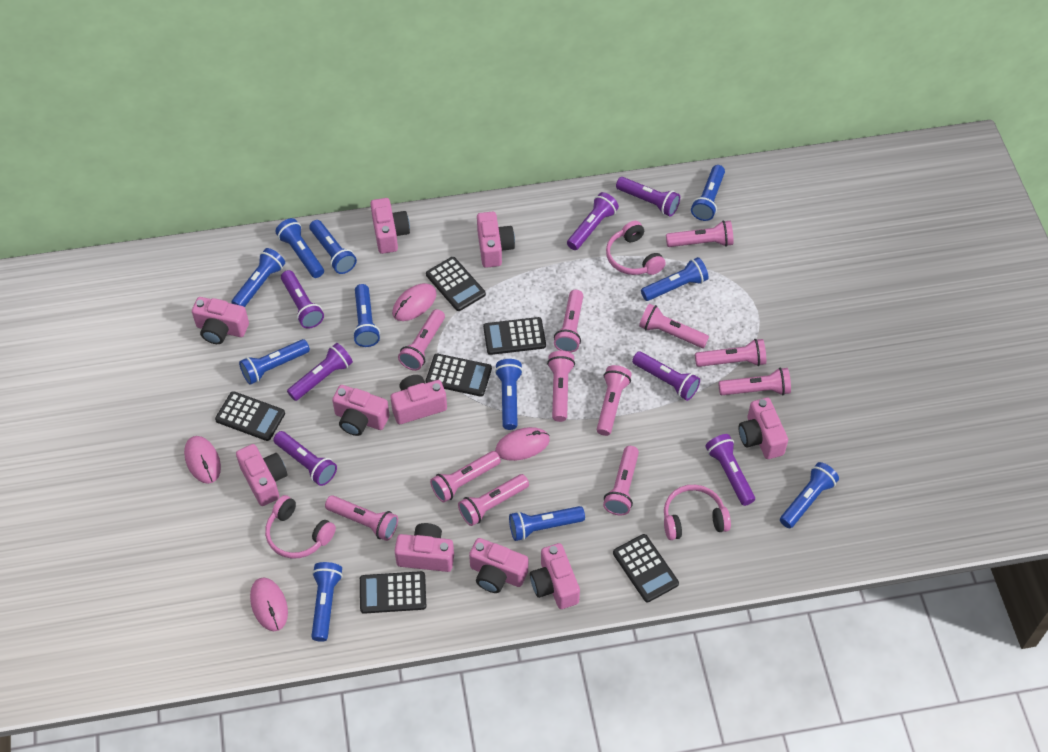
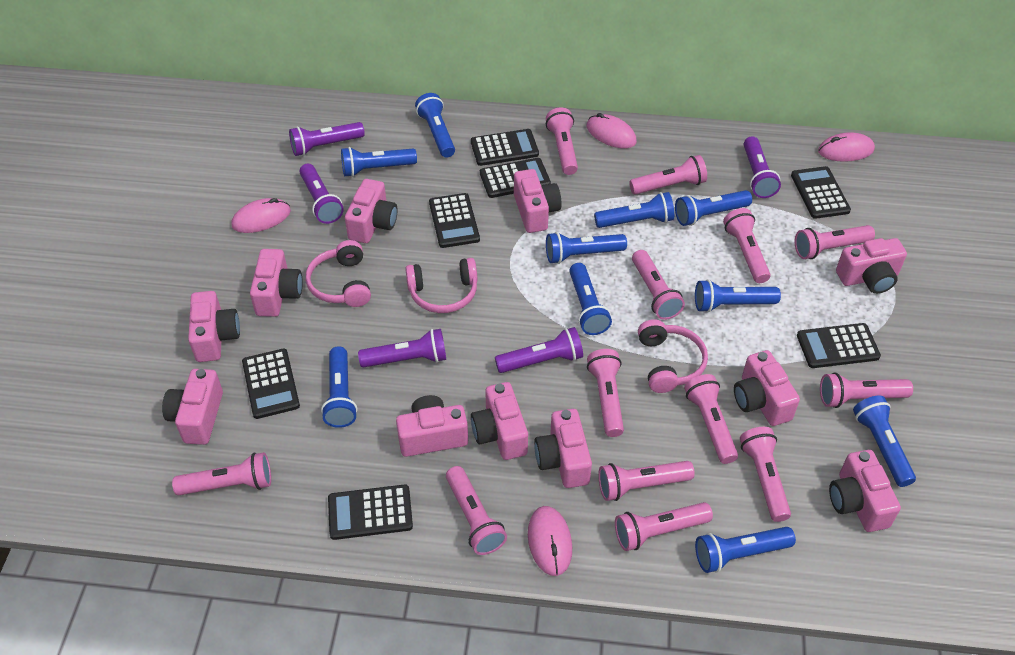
black calculator: 6 -> 7
blue flashlight: 11 -> 10
pink camera: 10 -> 11
pink flashlight: 12 -> 13
purple flashlight: 7 -> 5

